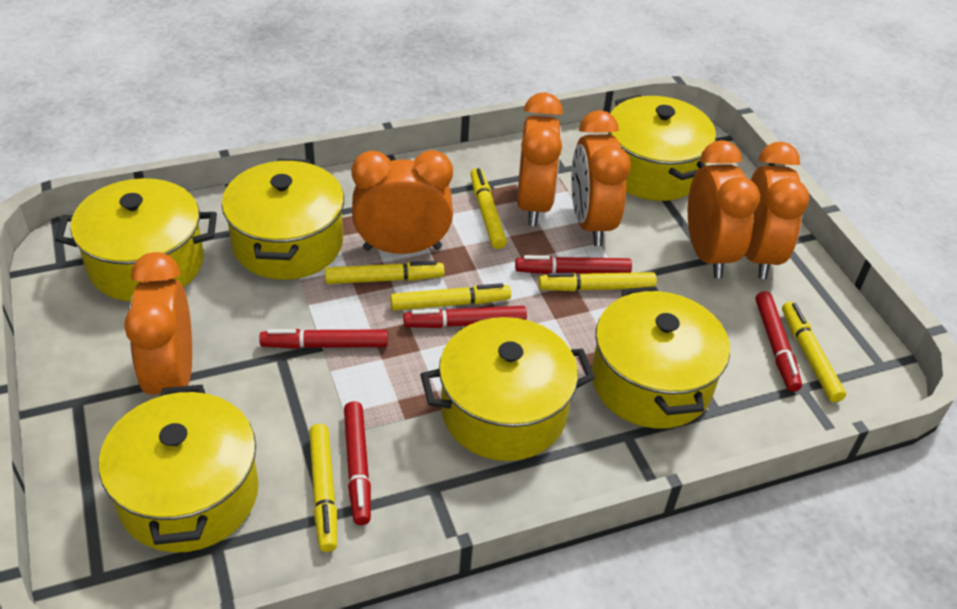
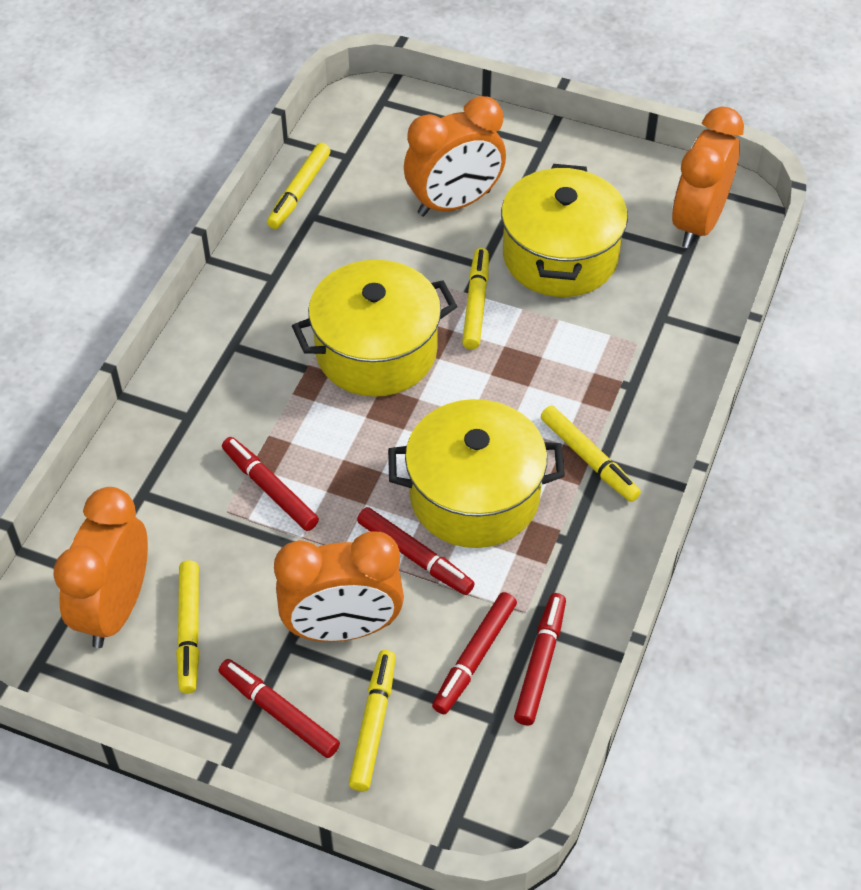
orange clock: 6 -> 4
yellow marker: 6 -> 5
yellow pot: 6 -> 3

